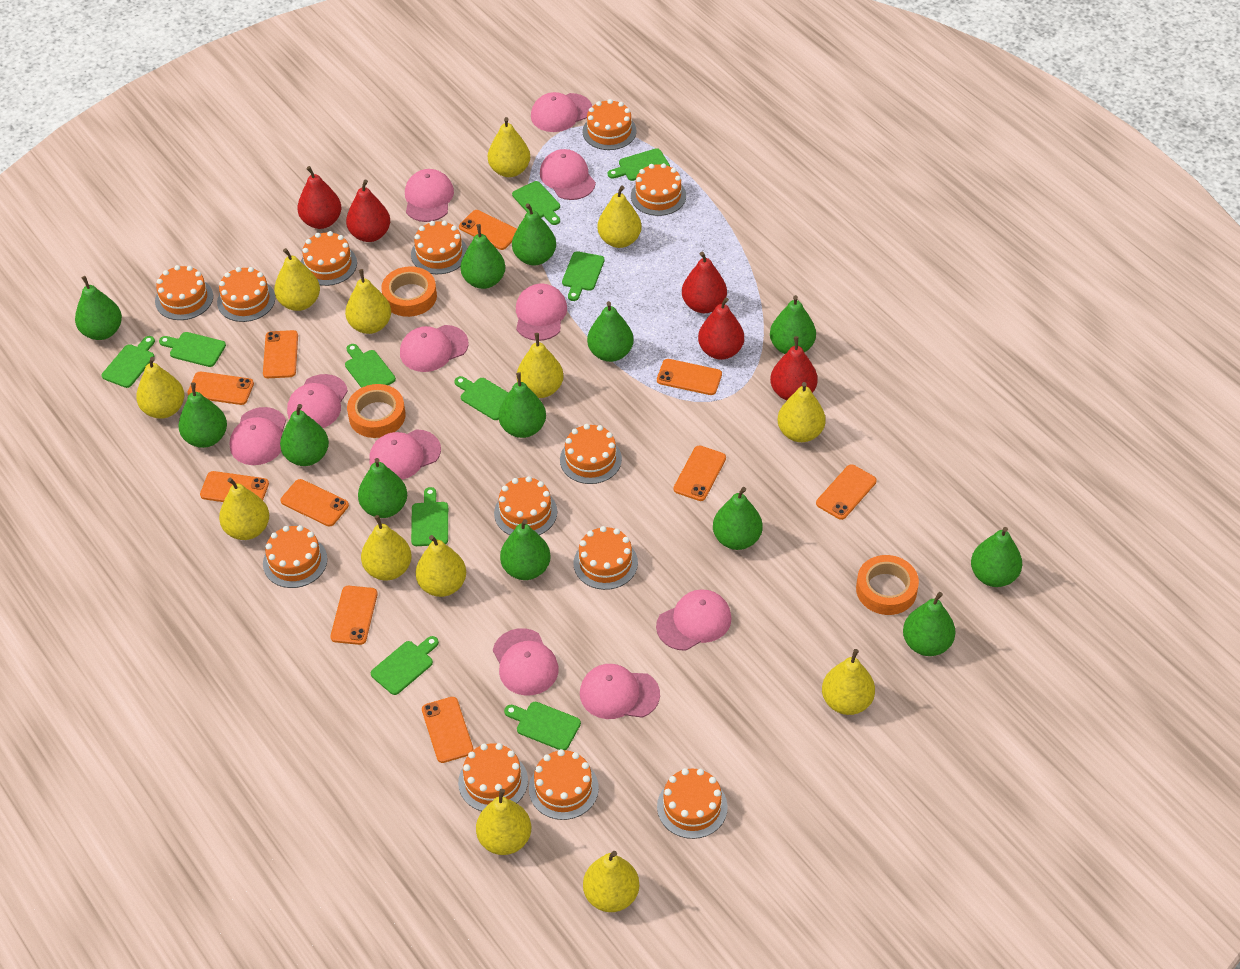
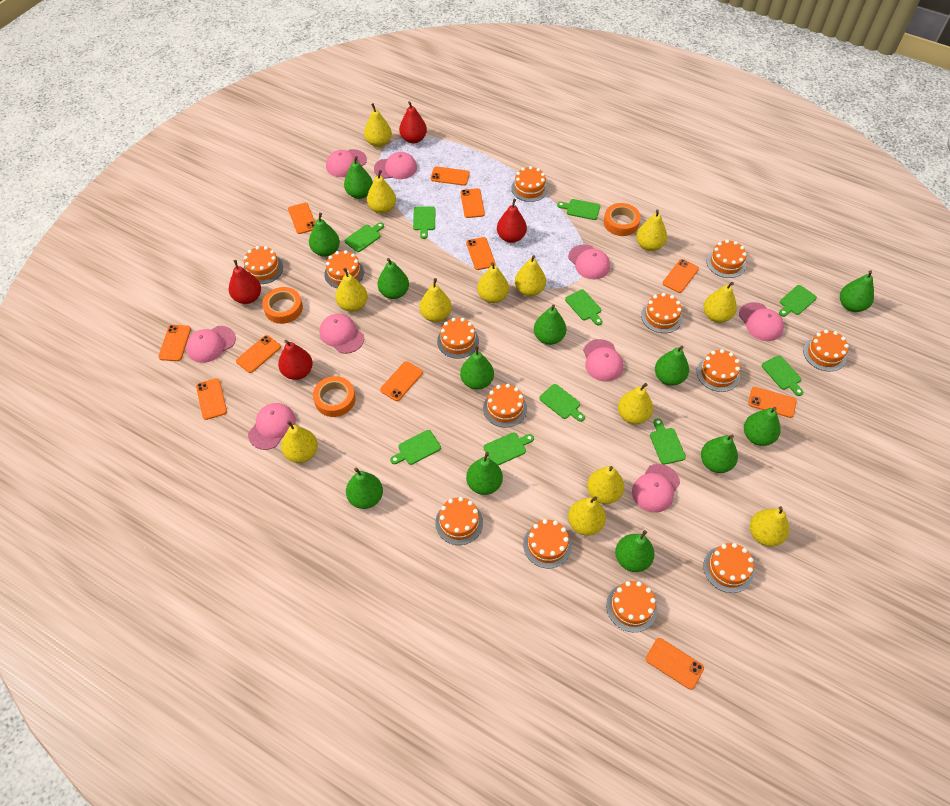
green pear: 13 -> 12
orange phone: 10 -> 11
pink cap: 11 -> 9
red pear: 5 -> 4

